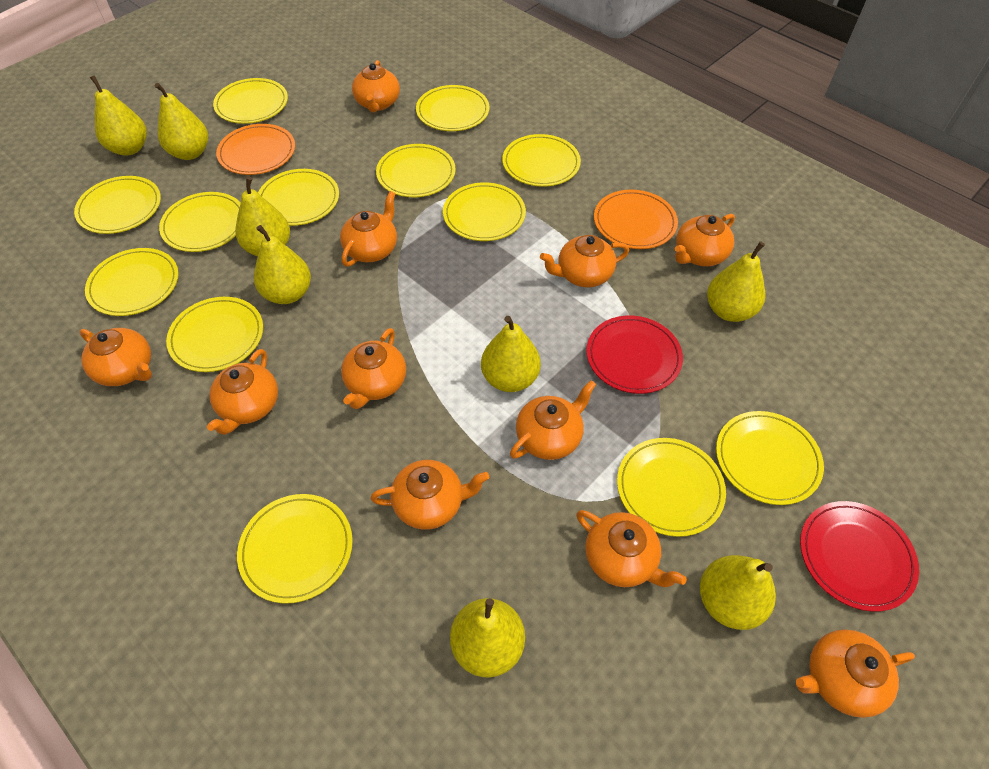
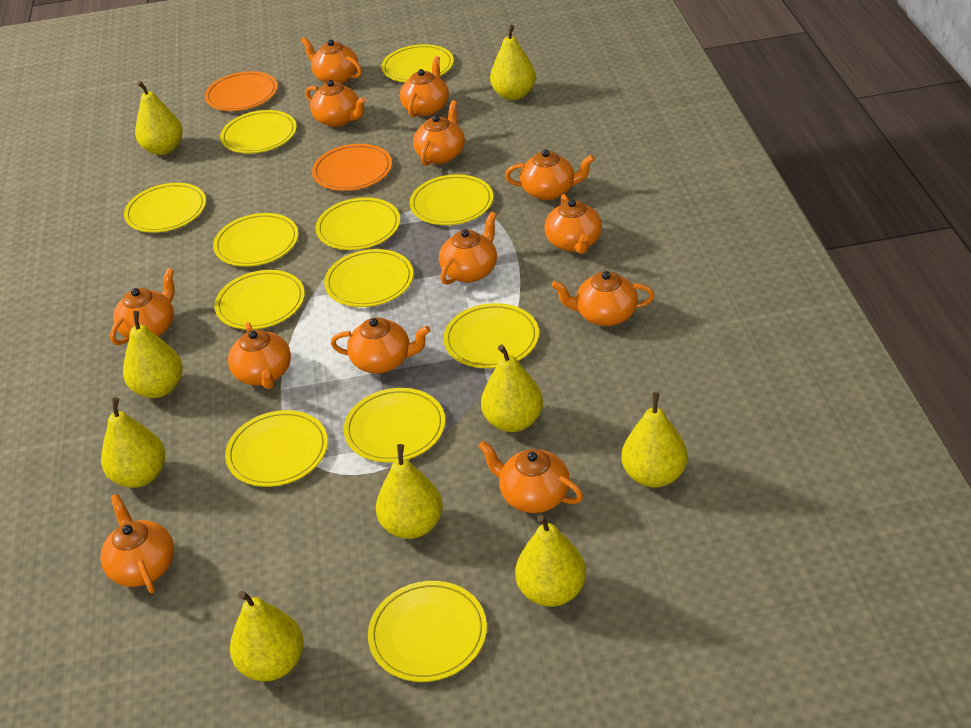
orange teapot: 11 -> 13
red plate: 2 -> 0
yellow pear: 8 -> 9
yellow plate: 13 -> 12

